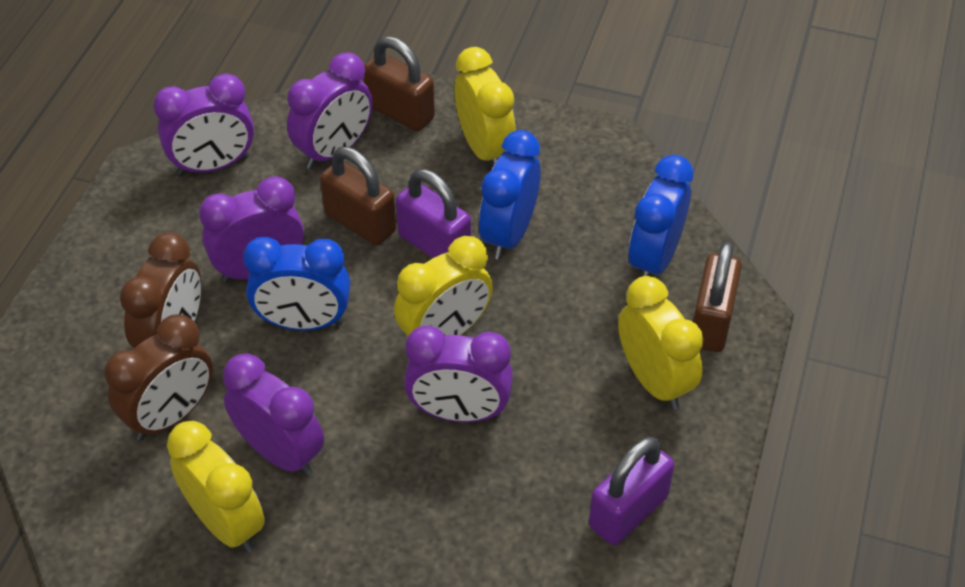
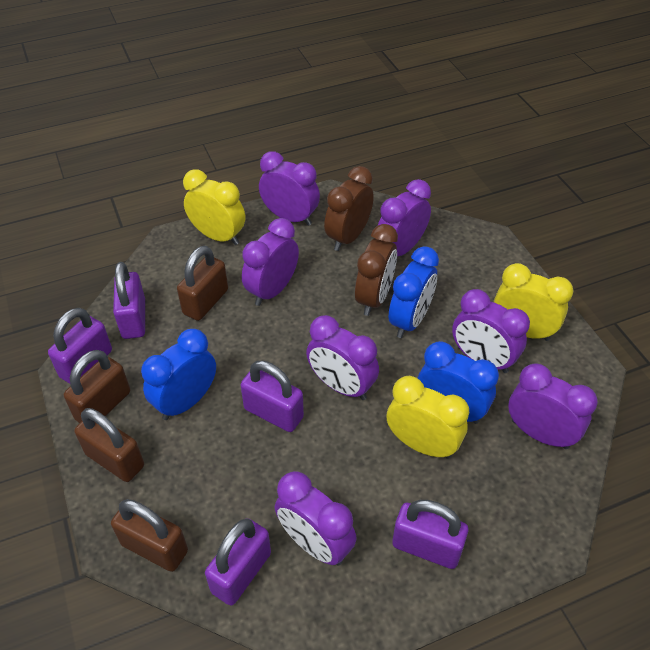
brown padlock: 3 -> 4
purple clock: 5 -> 7
purple padlock: 2 -> 5
yellow clock: 4 -> 3

